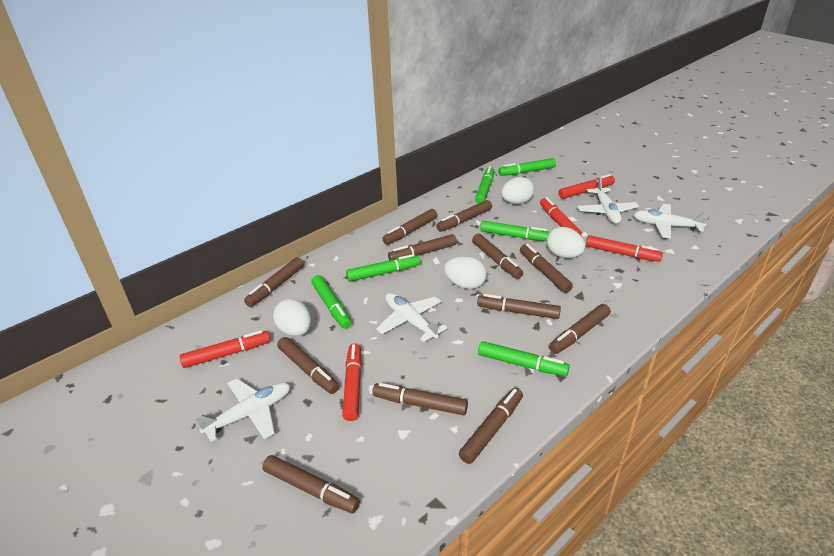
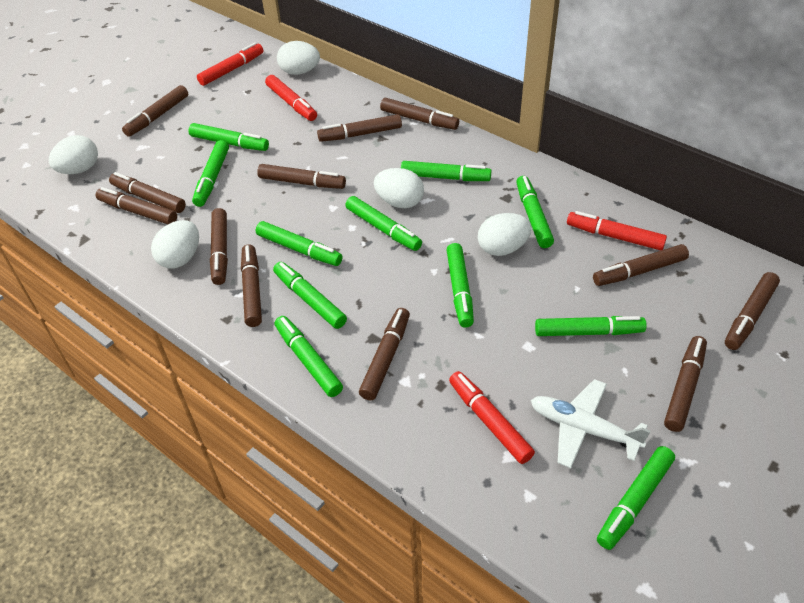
green marker: 6 -> 11
red marker: 5 -> 4
white egg: 4 -> 5
white plane: 4 -> 1

